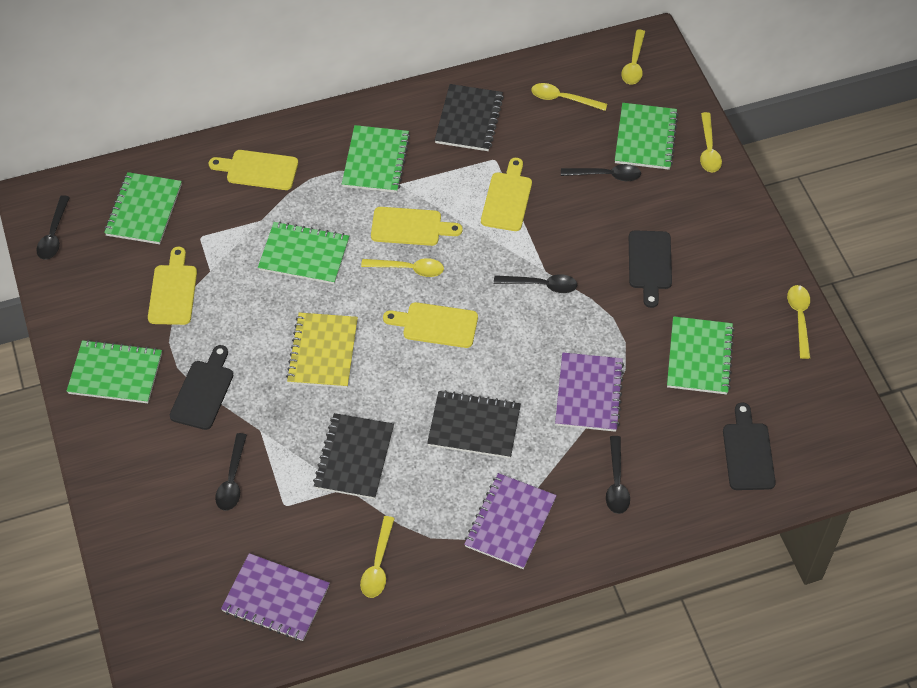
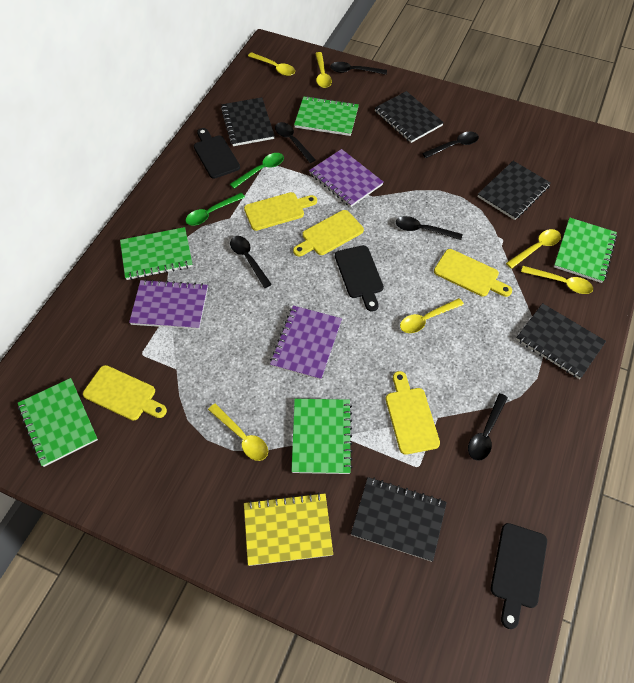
black notebook: 3 -> 5
black spoon: 5 -> 6
green notebook: 6 -> 5
green spoon: 0 -> 2

